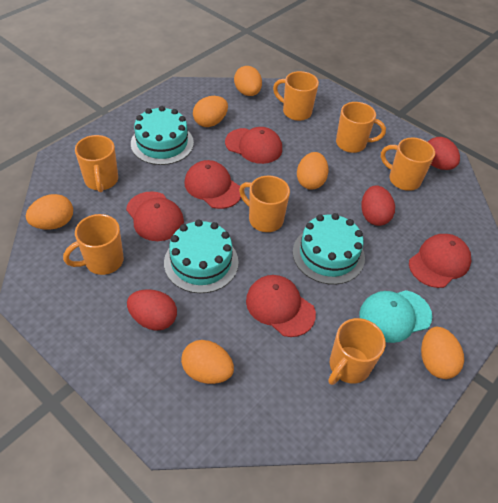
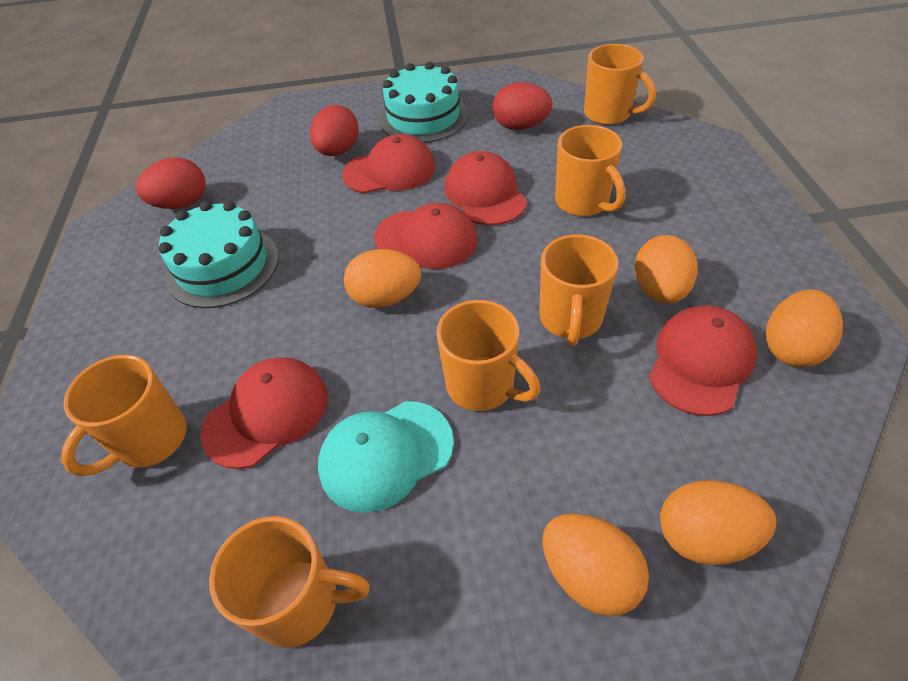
orange egg: 6 -> 5
orange mug: 7 -> 6
turquoise cake: 3 -> 2

